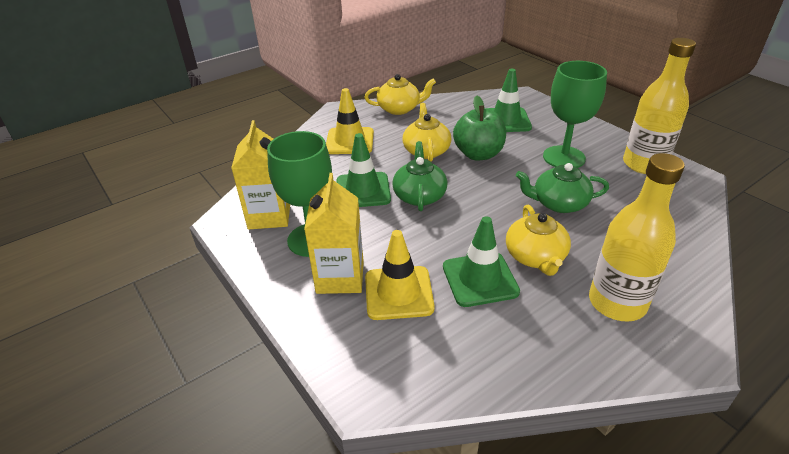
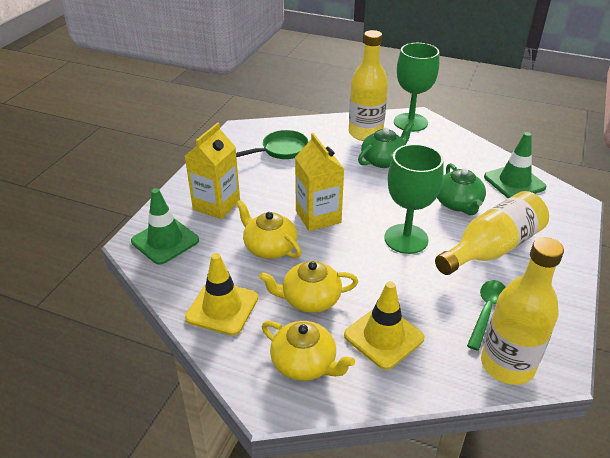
green apple: 1 -> 0
green pan: 0 -> 1
green spoon: 0 -> 1
green traffic cone: 3 -> 2
yellow bottle: 2 -> 3

